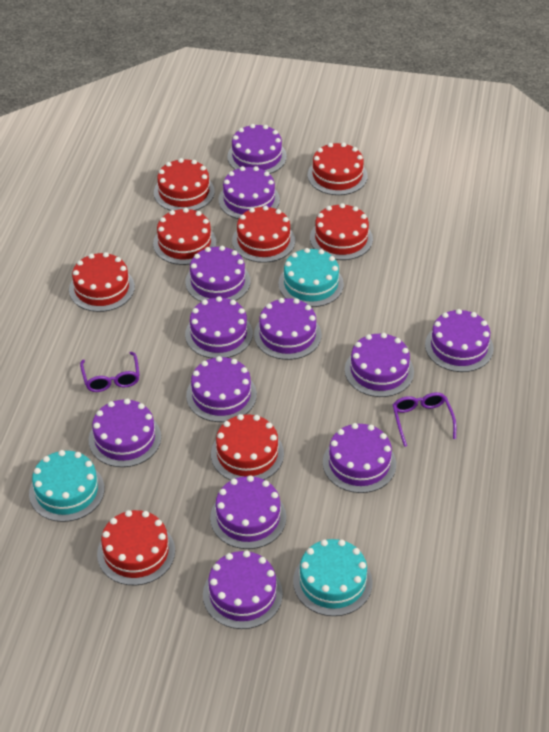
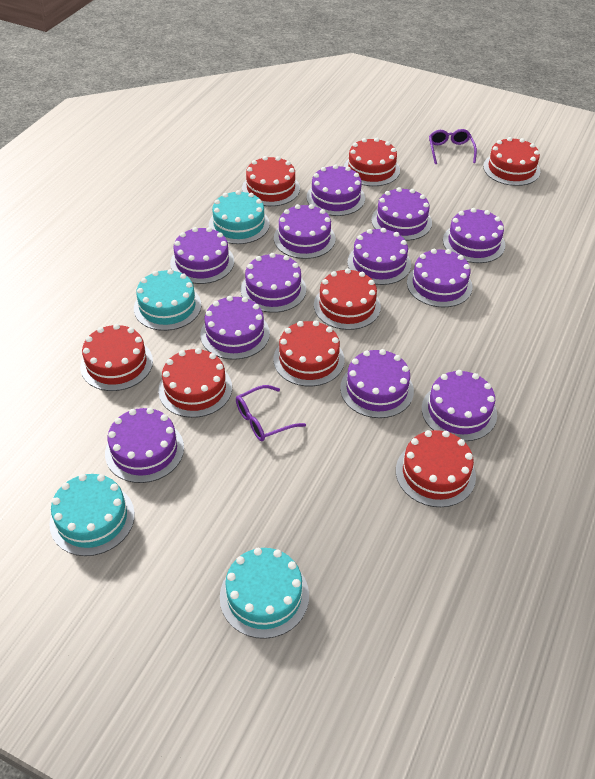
turquoise cake: 3 -> 4

